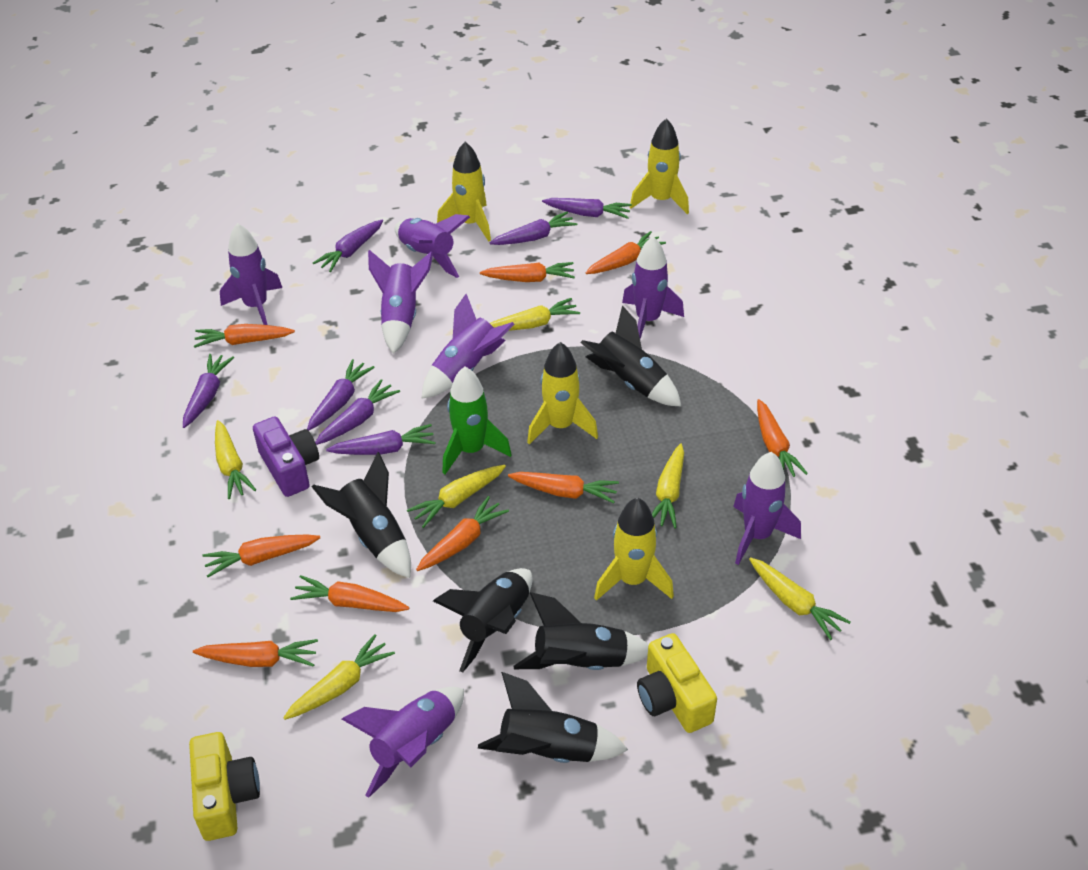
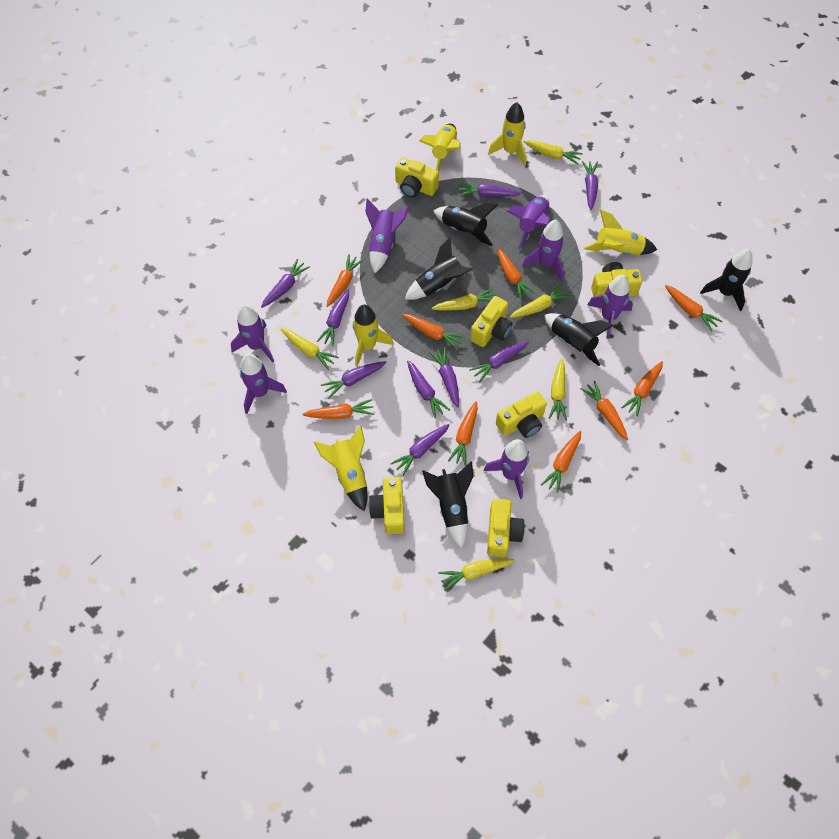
green rocket: 1 -> 0
purple camera: 1 -> 0
purple carrot: 7 -> 9
yellow camera: 2 -> 6
yellow rocket: 4 -> 5

